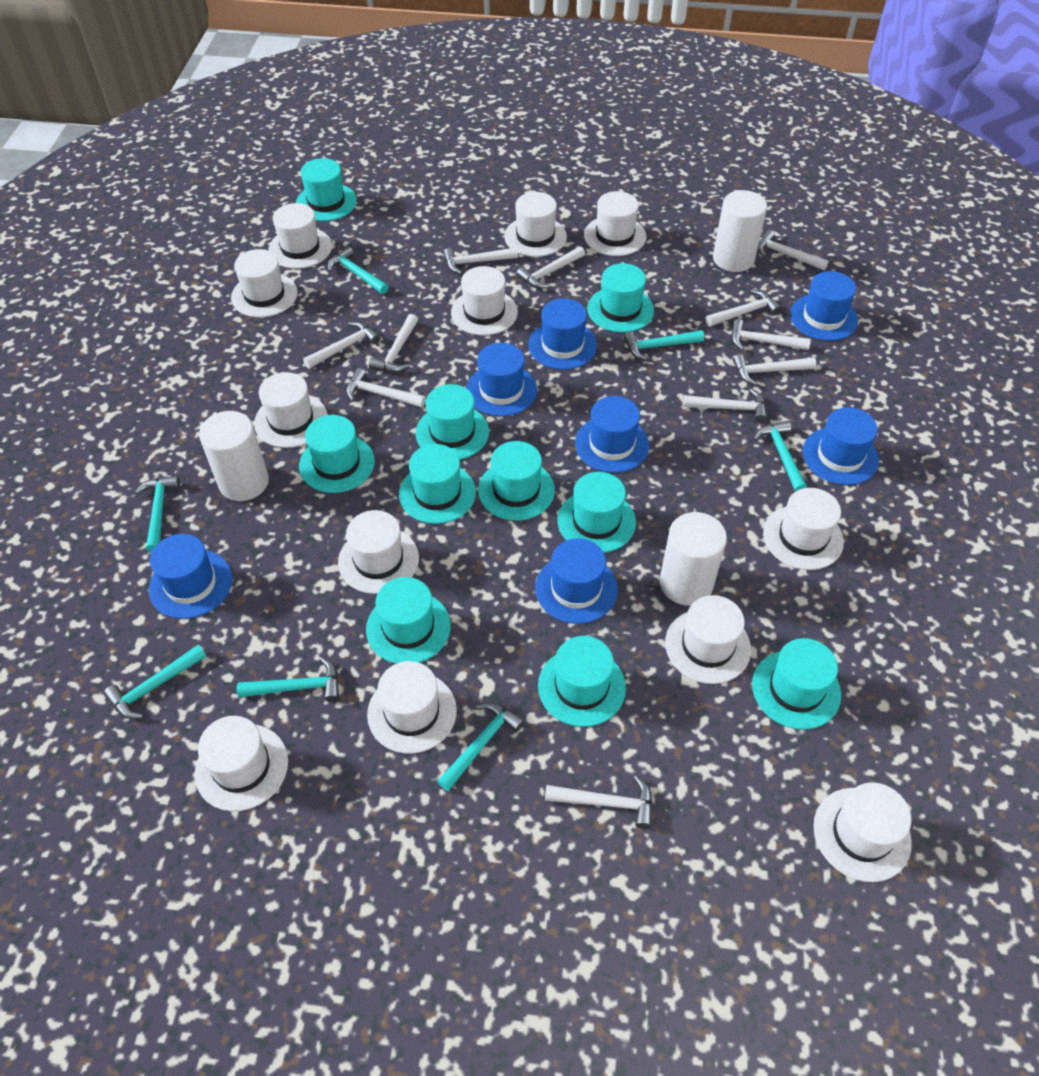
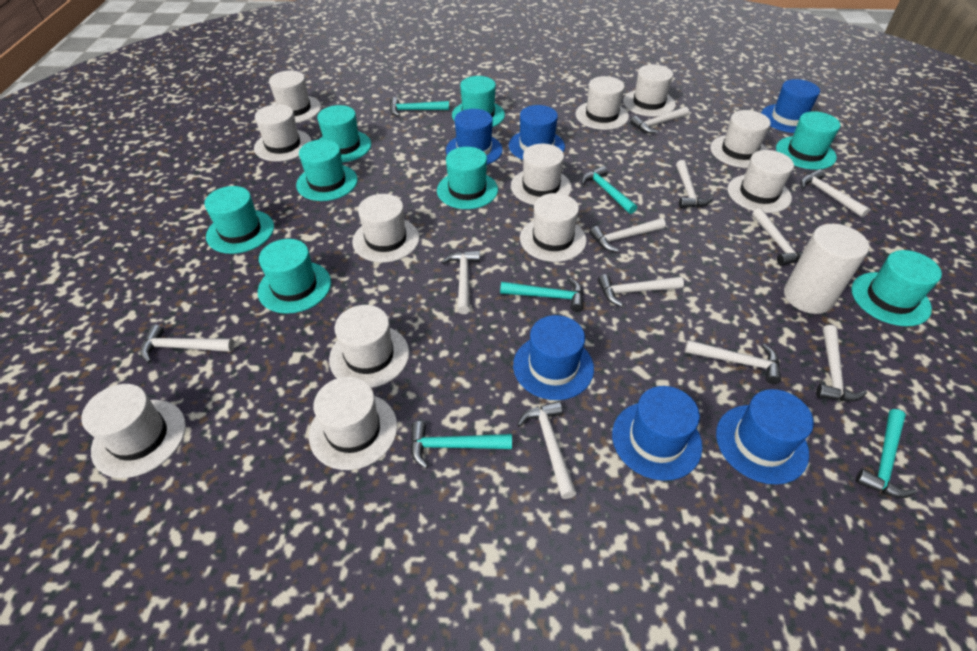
blue hat: 7 -> 6
turquoise hammer: 7 -> 5
turquoise hat: 10 -> 8
white cylinder: 3 -> 1

